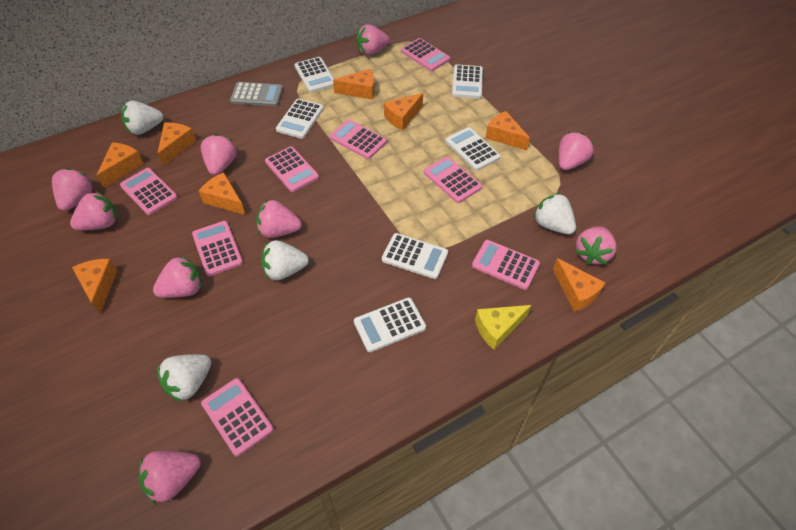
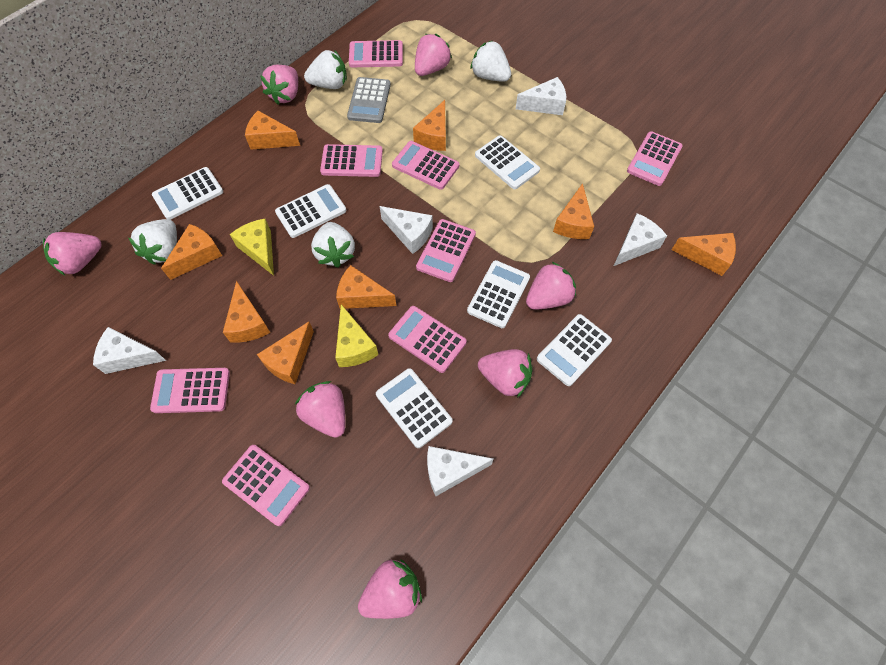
pink strawberry: 9 -> 7
white cheese: 0 -> 5
yellow cheese: 1 -> 2

